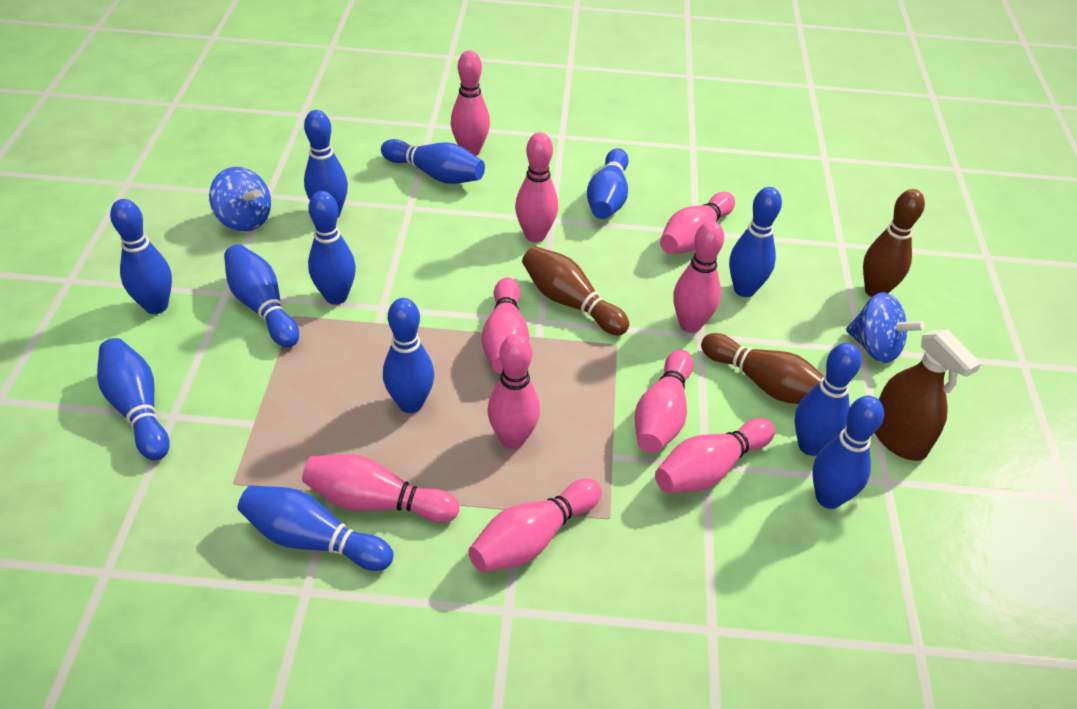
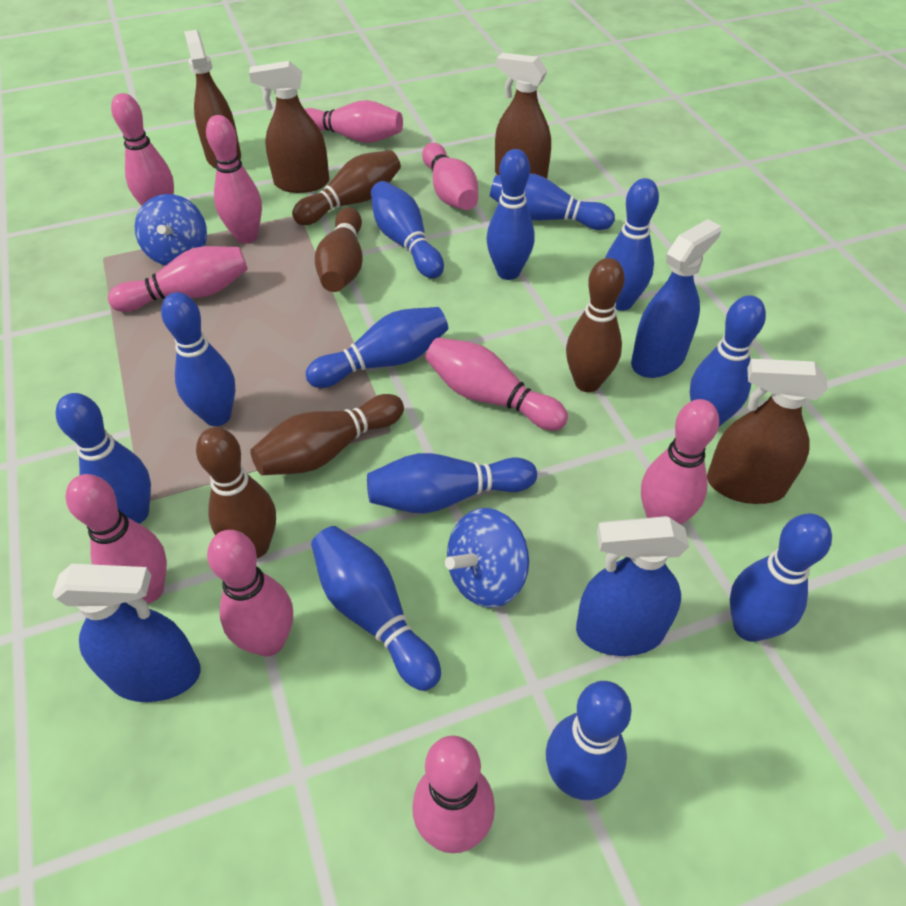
blue spray bottle: 0 -> 3
brown bowling pin: 3 -> 5
brown spray bottle: 1 -> 4

